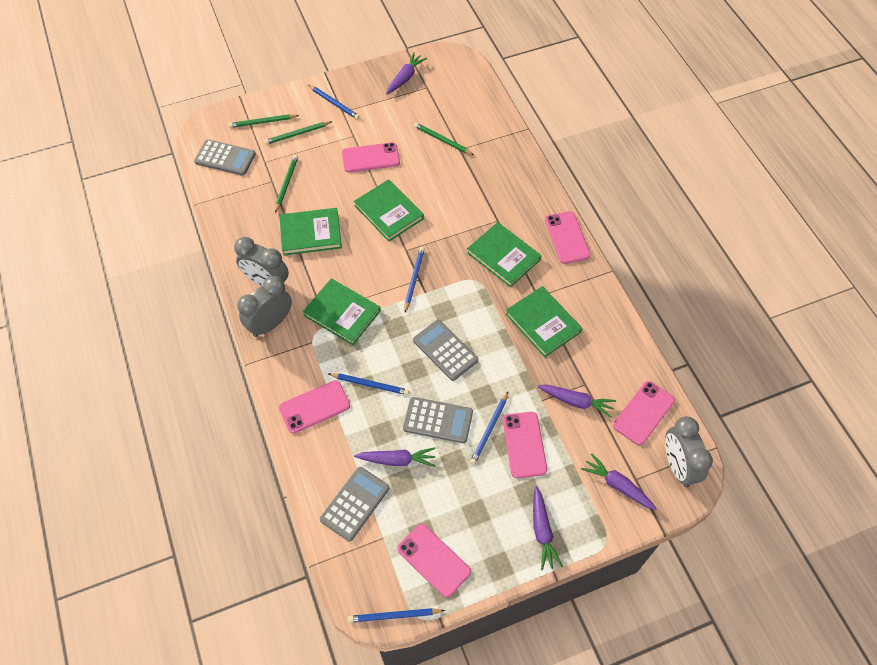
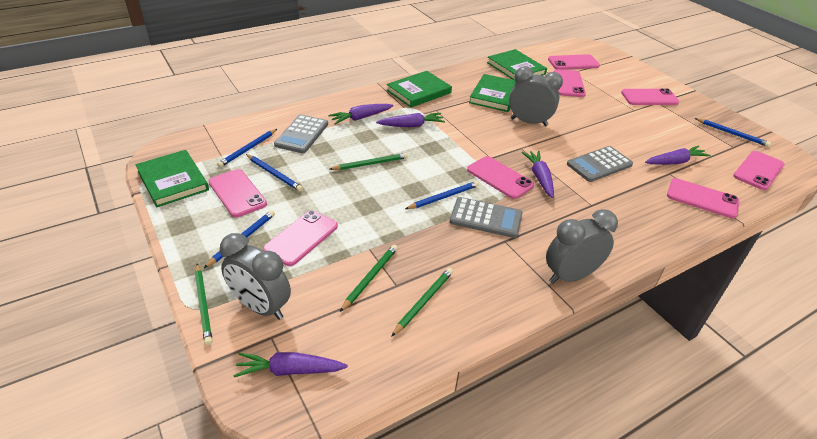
green book: 5 -> 4
grey calculator: 4 -> 3
pink phone: 6 -> 8

